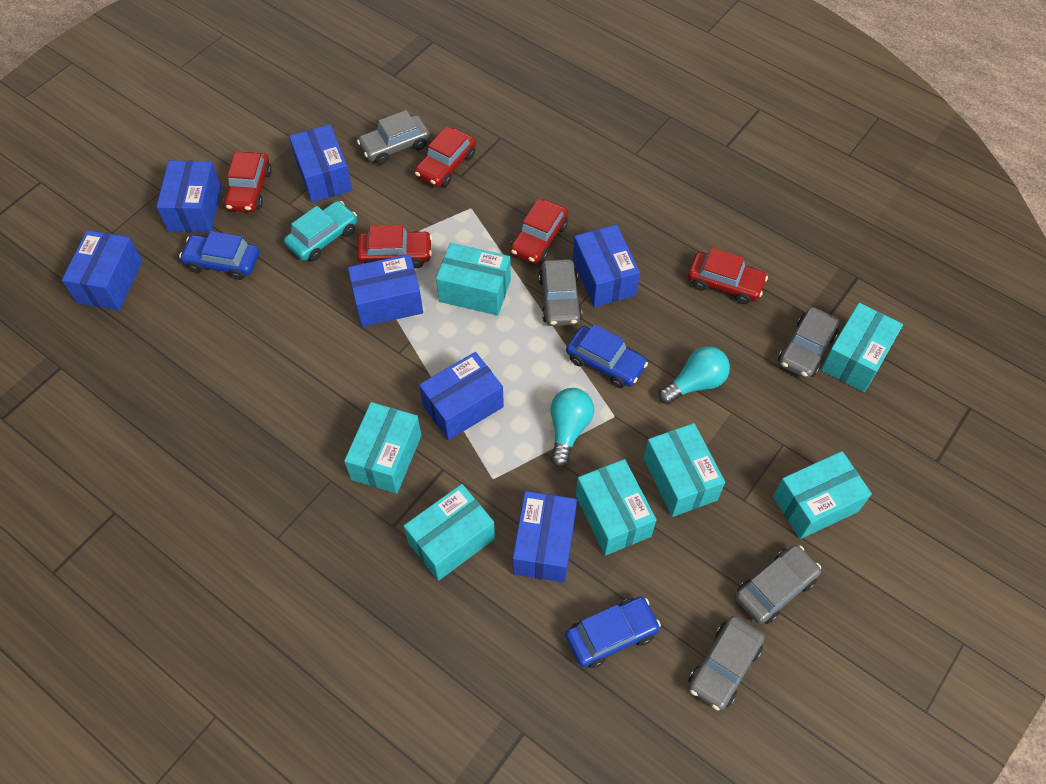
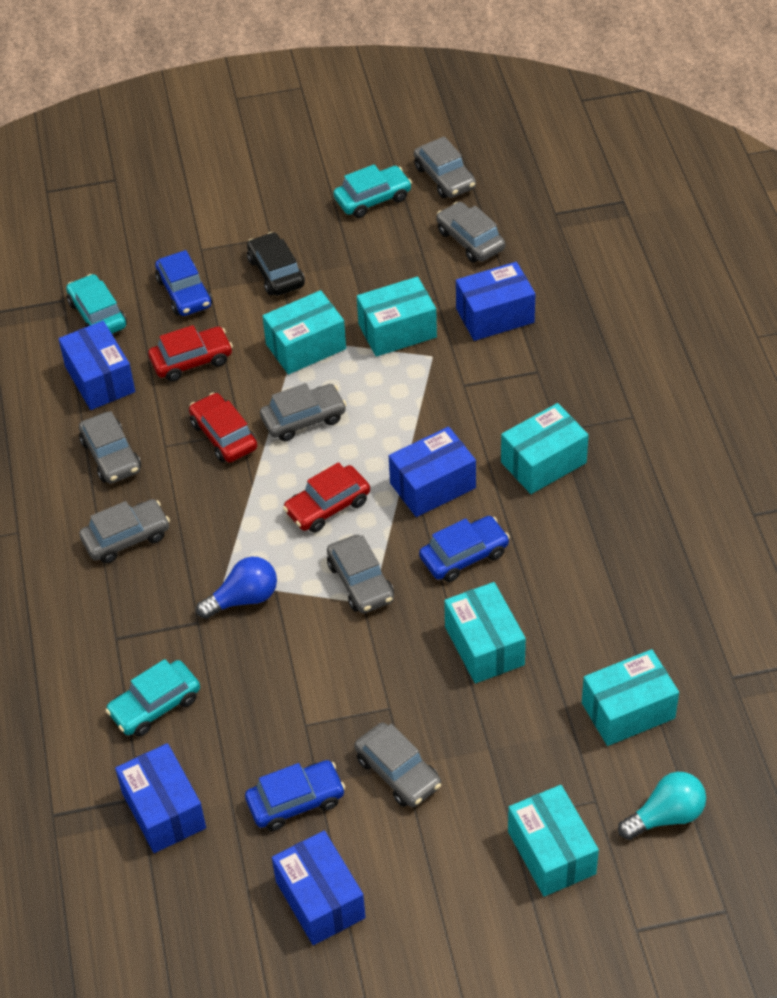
black car: 0 -> 1
blue box: 7 -> 5
blue light bulb: 0 -> 1
grey car: 5 -> 7
red car: 5 -> 3
turquoise box: 7 -> 6
turquoise car: 1 -> 3
turquoise light bulb: 2 -> 1

